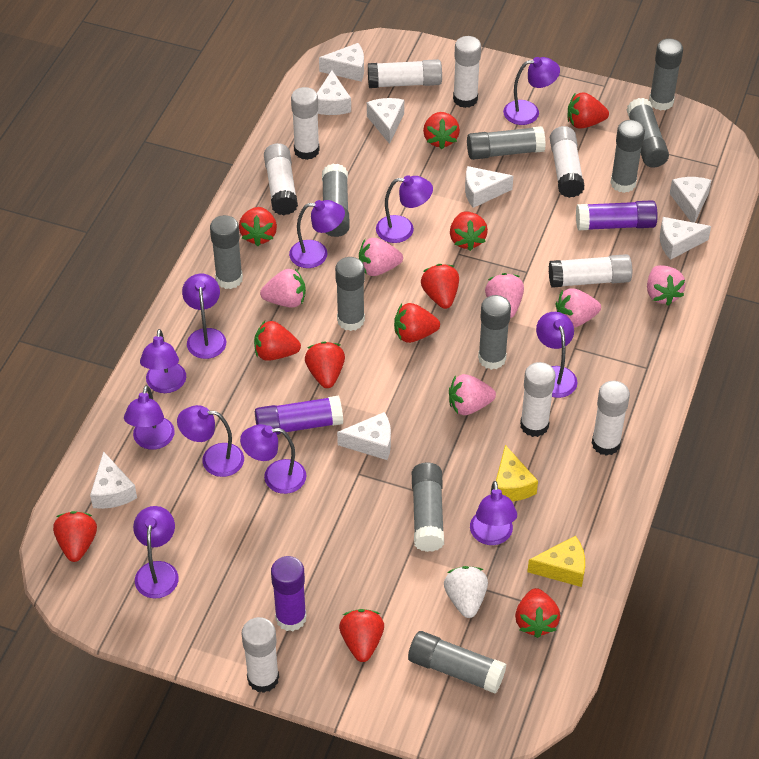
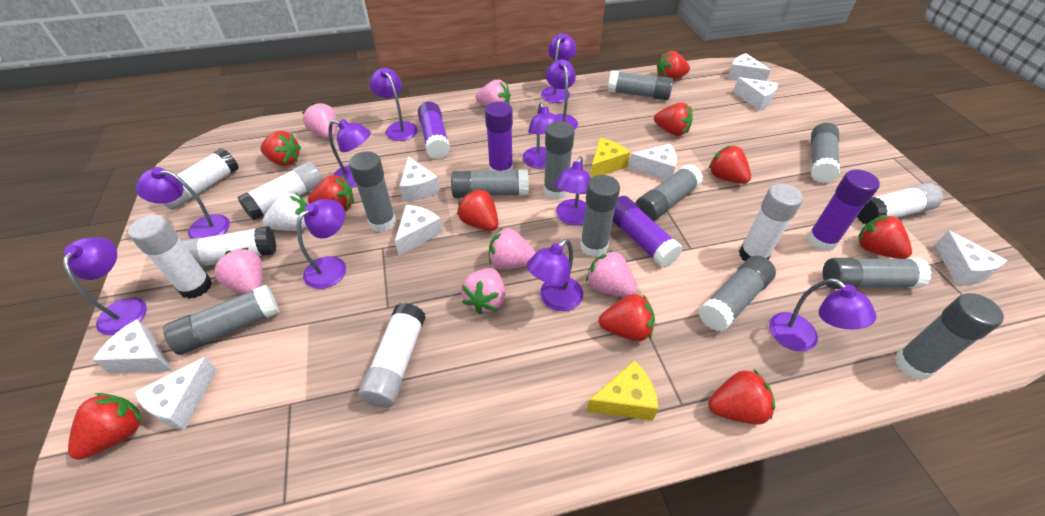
grey glue stick: 10 -> 11
purple glue stick: 3 -> 4
red strawberry: 11 -> 10
white glue stick: 9 -> 7

